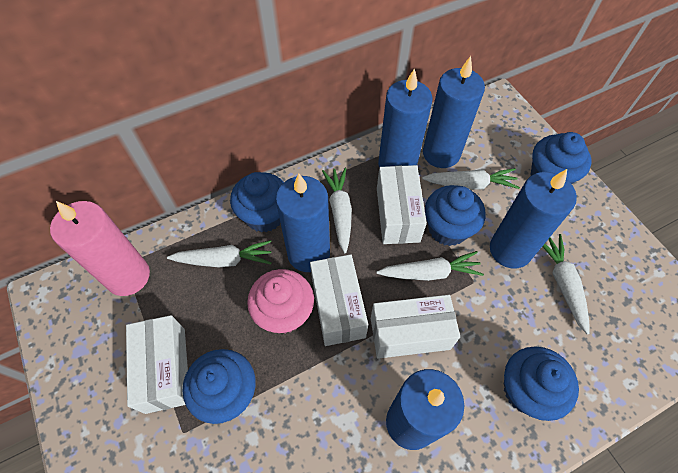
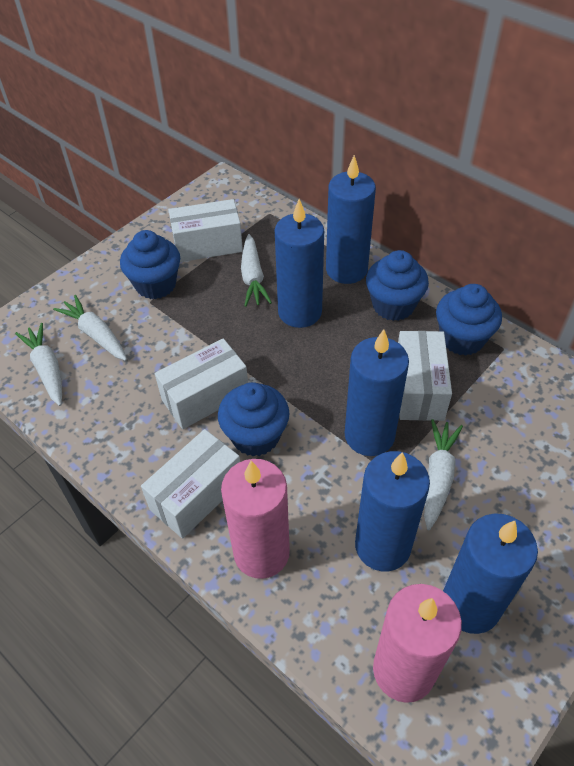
blue cupcake: 5 -> 4
pink candle: 1 -> 2
pink cupcake: 1 -> 0
white carrot: 5 -> 4

